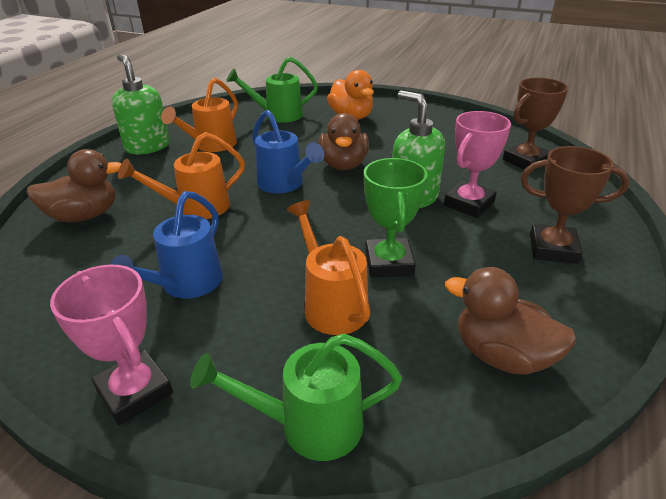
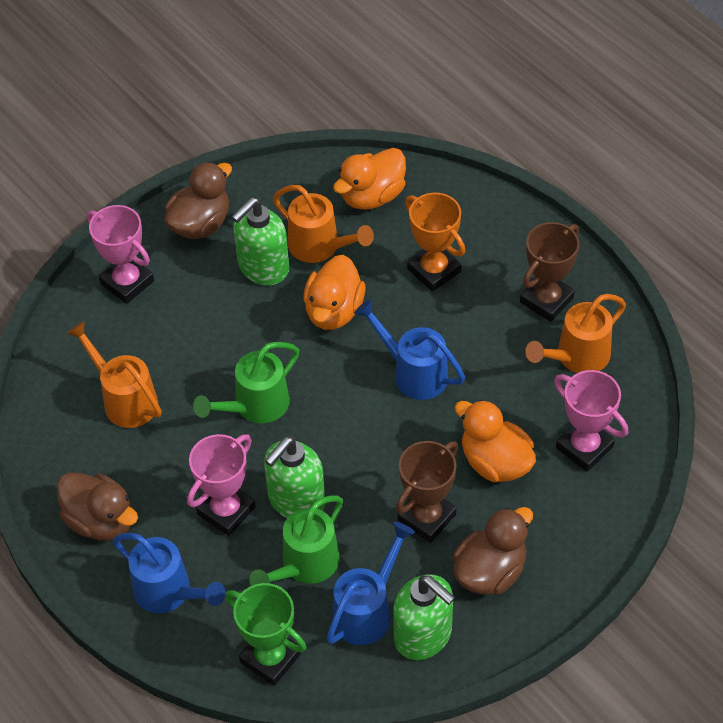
blue watering can: 2 -> 3
green soap dispenser: 2 -> 3
orange duck: 1 -> 3
orange trophy: 0 -> 1
pink trophy: 2 -> 3

